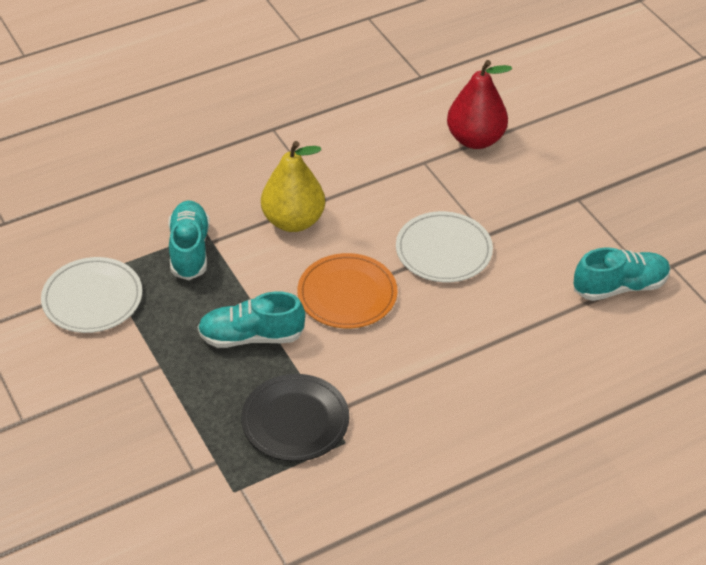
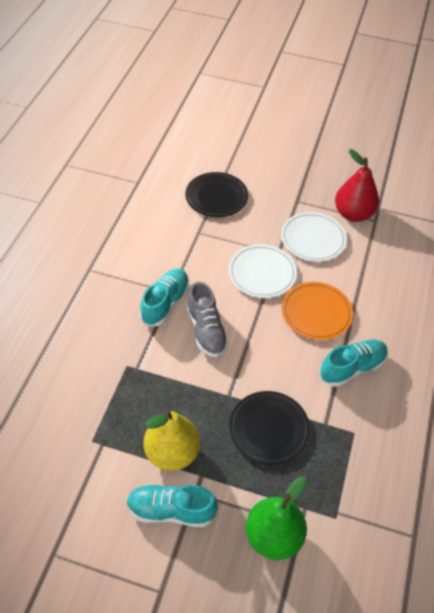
black plate: 1 -> 2
green pear: 0 -> 1
grey shoe: 0 -> 1

